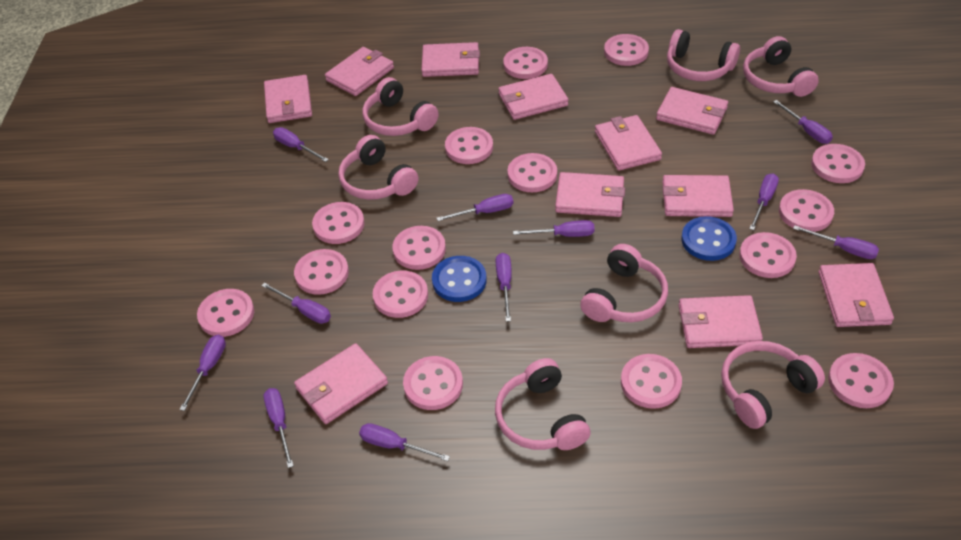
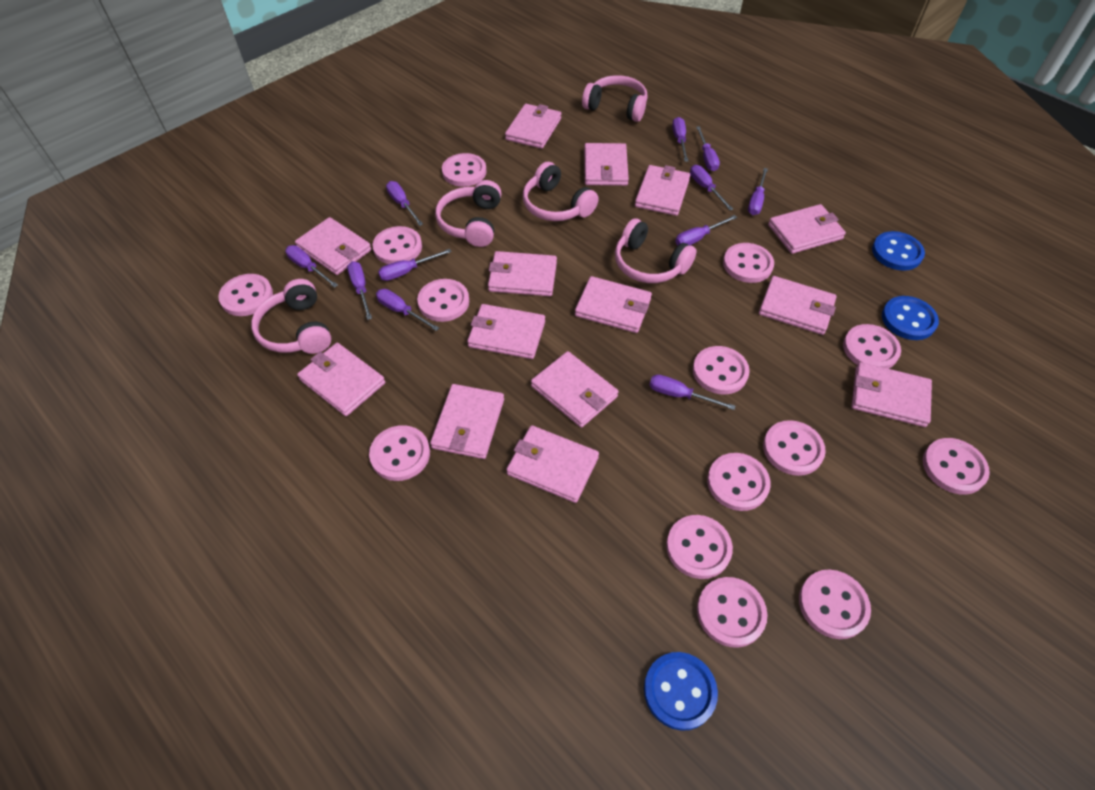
blue button: 2 -> 3
pink button: 15 -> 14
pink headphones: 7 -> 5
pink wallet: 11 -> 14

